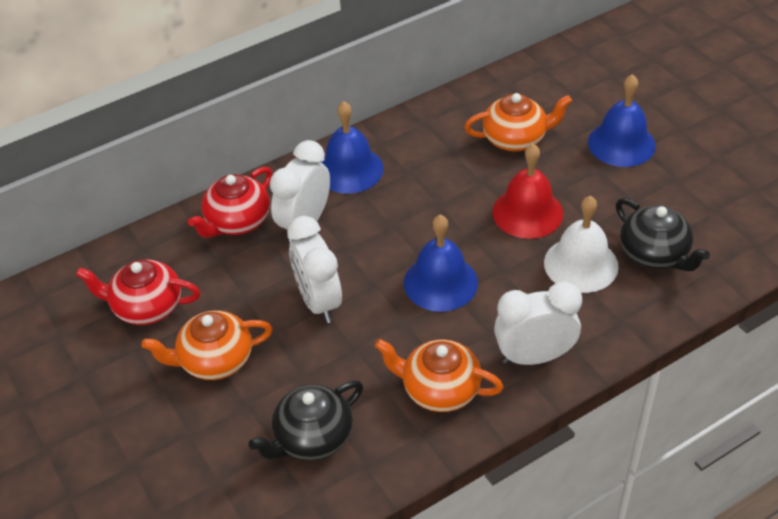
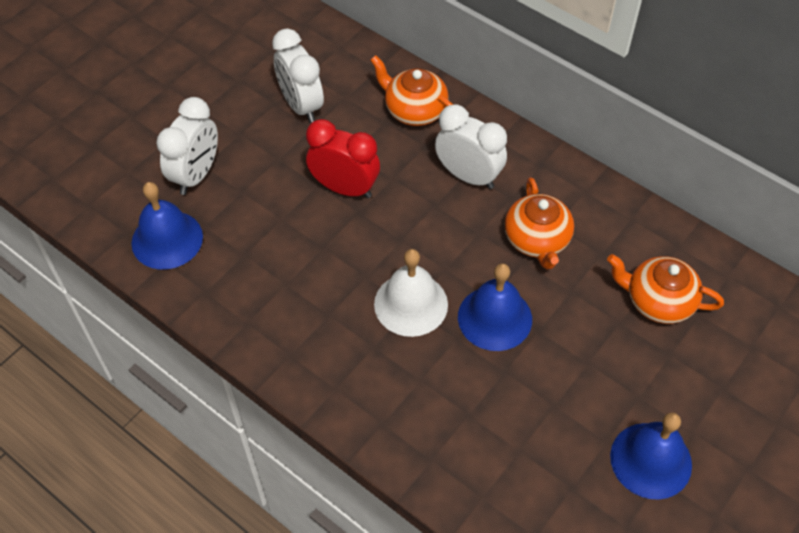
black teapot: 2 -> 0
red bell: 1 -> 0
red clock: 0 -> 1
red teapot: 2 -> 0

